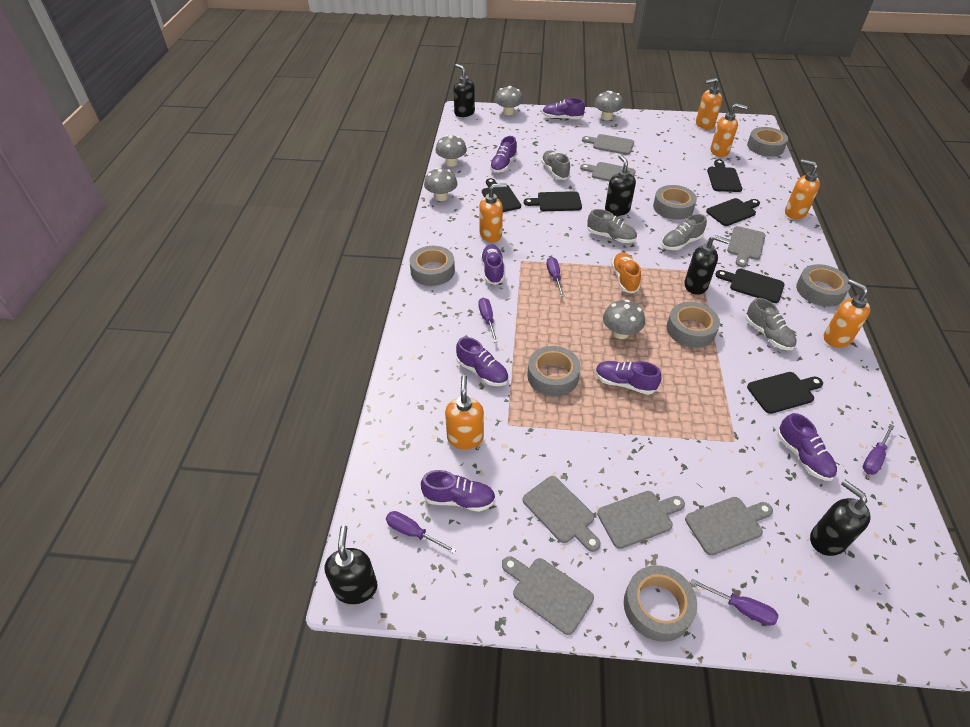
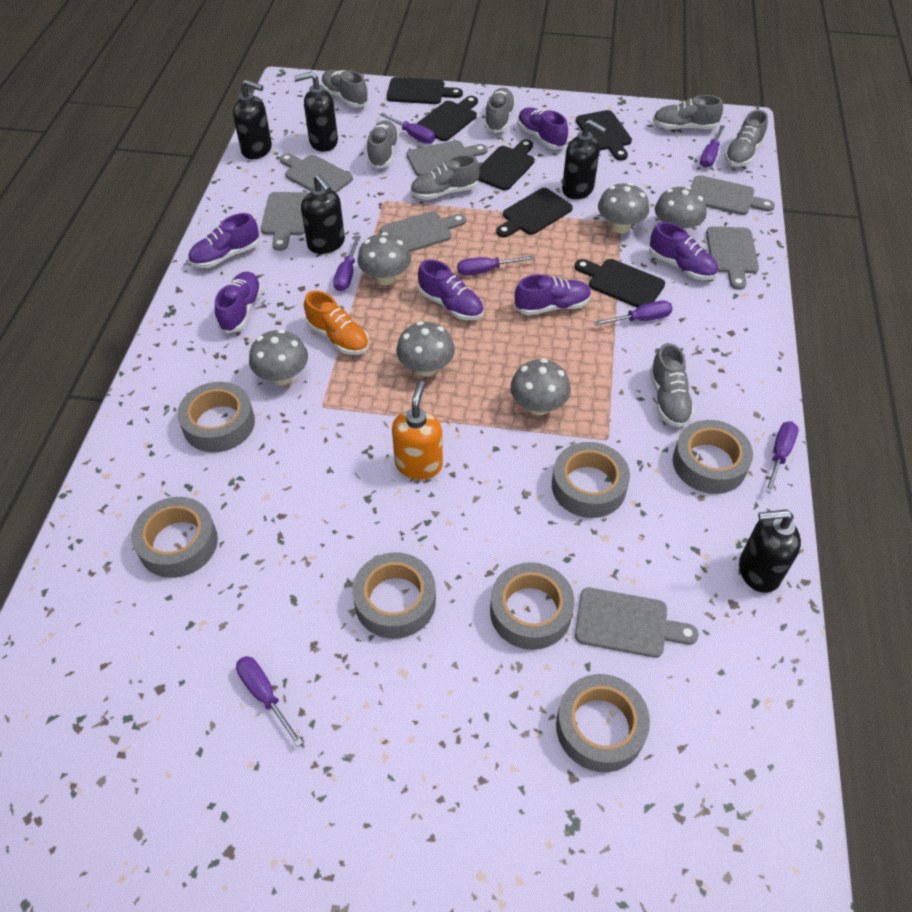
grey mushroom: 5 -> 6
grey shoe: 4 -> 7
orange soap dispenser: 6 -> 1
purple screwdriver: 5 -> 7
purple shoe: 7 -> 6

